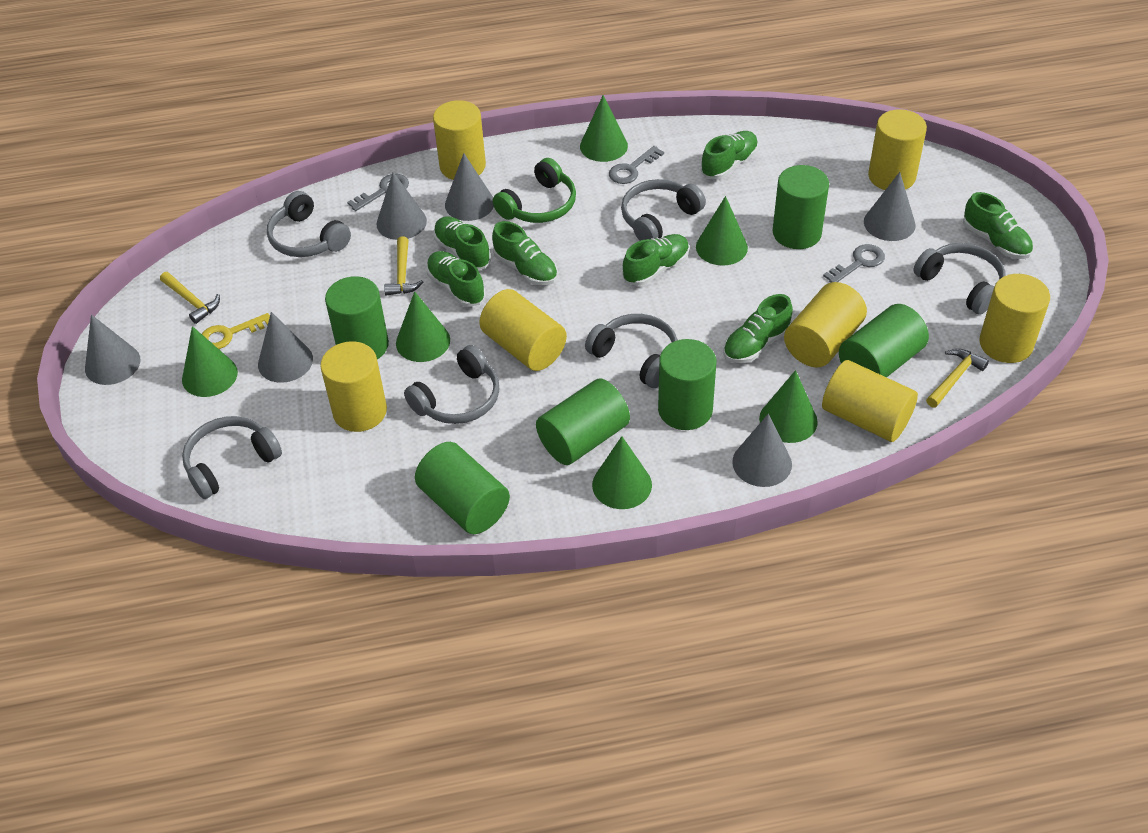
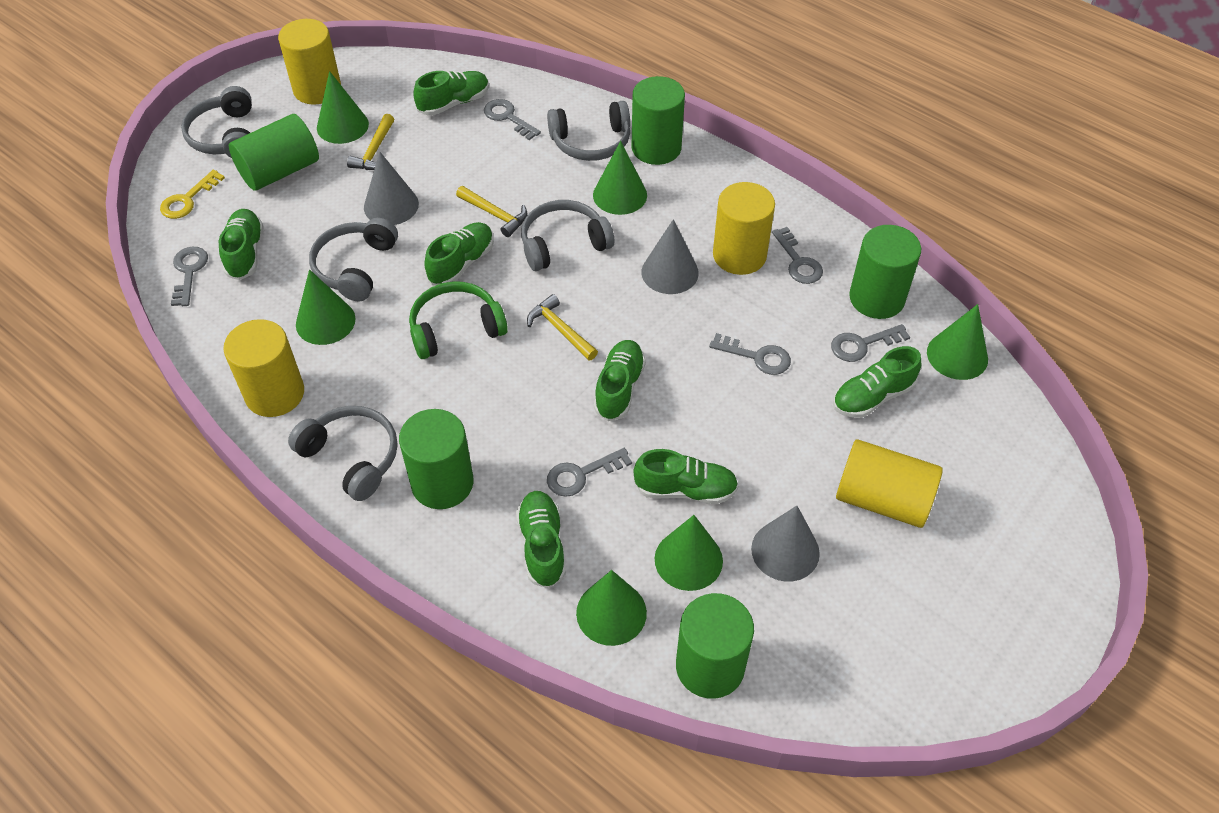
green cylinder: 6 -> 5
grey cone: 6 -> 3
grey headphones: 6 -> 5
grey key: 3 -> 6
yellow cylinder: 7 -> 4

